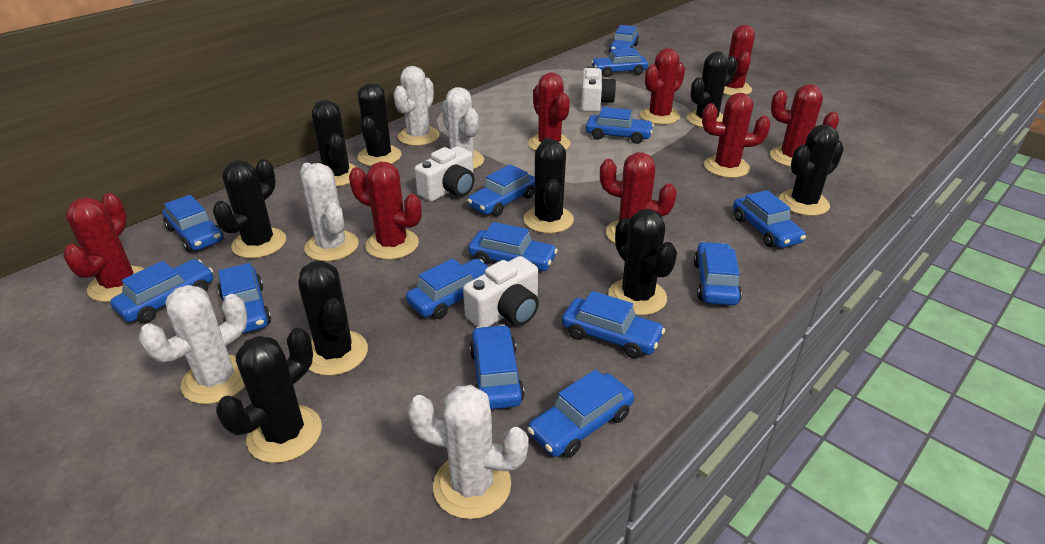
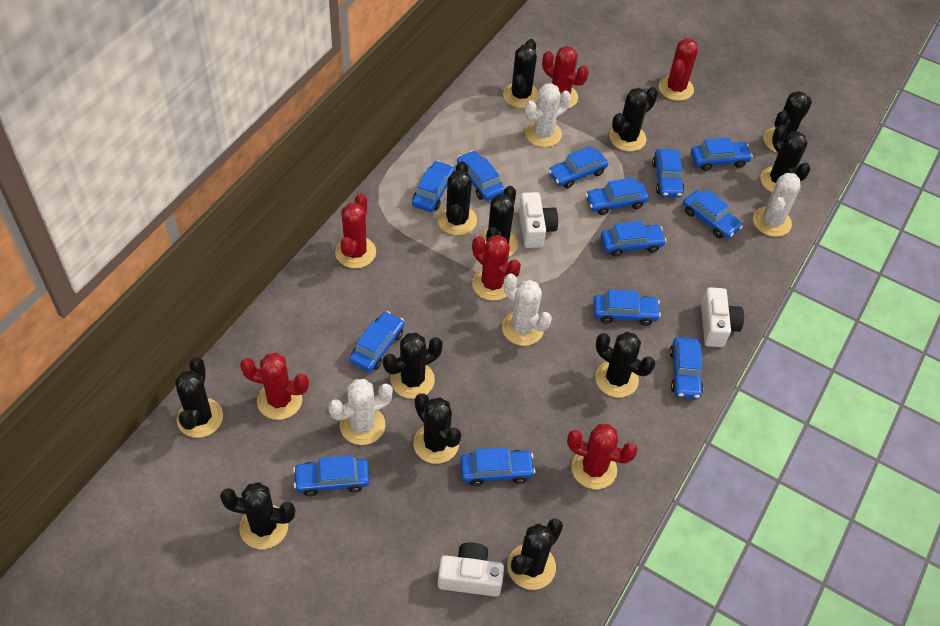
black cactus: 9 -> 12
blue car: 14 -> 13
red cactus: 8 -> 6
white cactus: 5 -> 4

